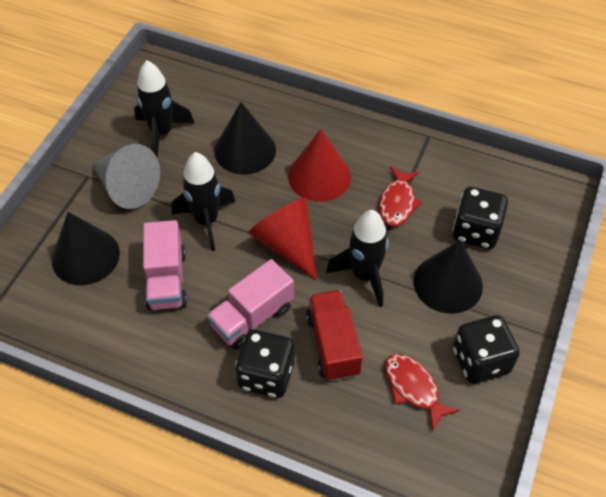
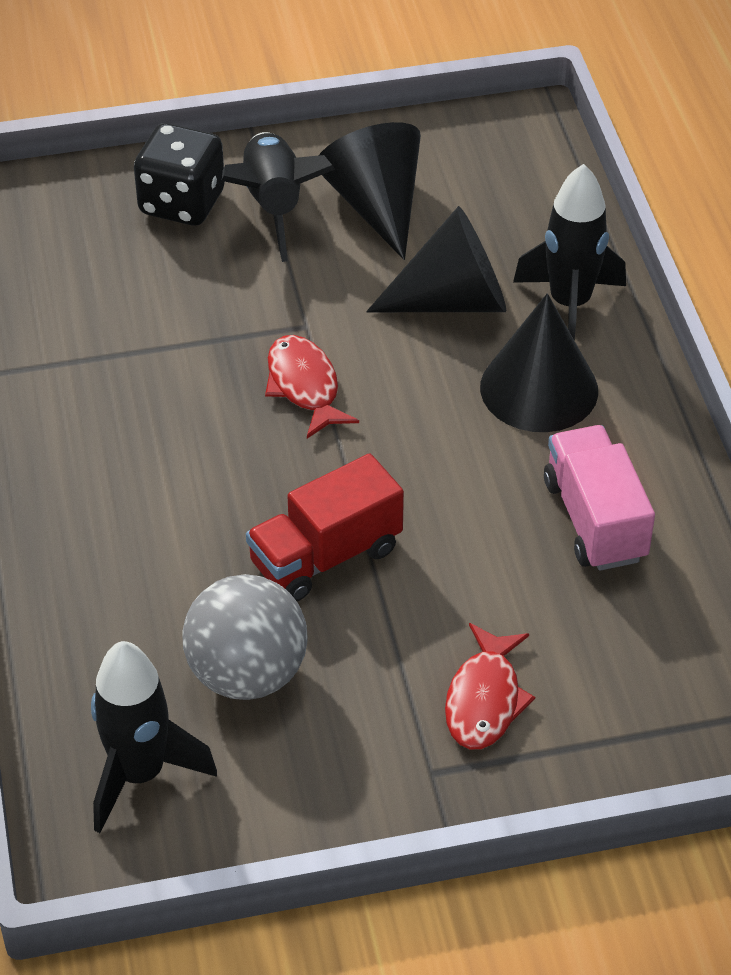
black dice: 3 -> 1
grey ball: 0 -> 1
grey cone: 1 -> 0
pink truck: 2 -> 1
red cone: 2 -> 0

